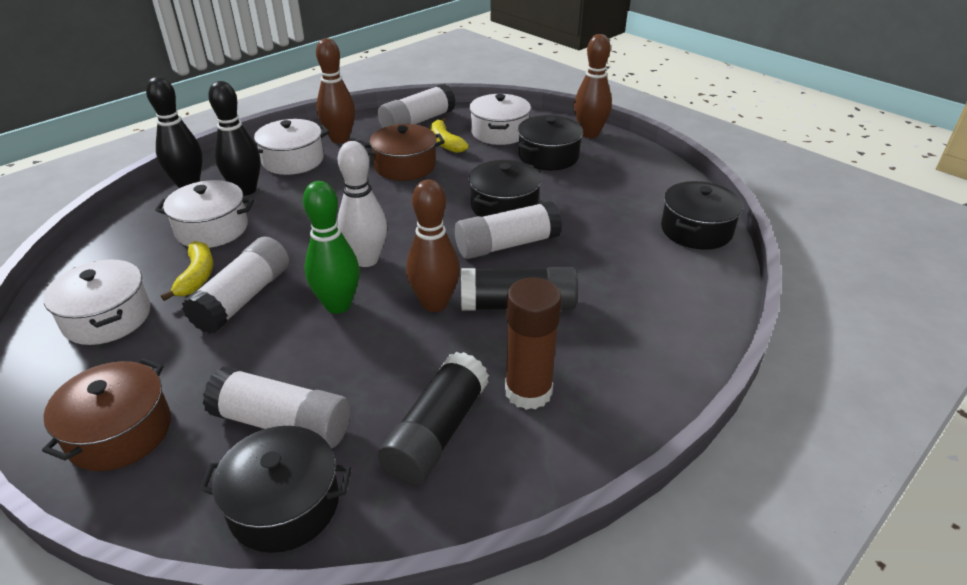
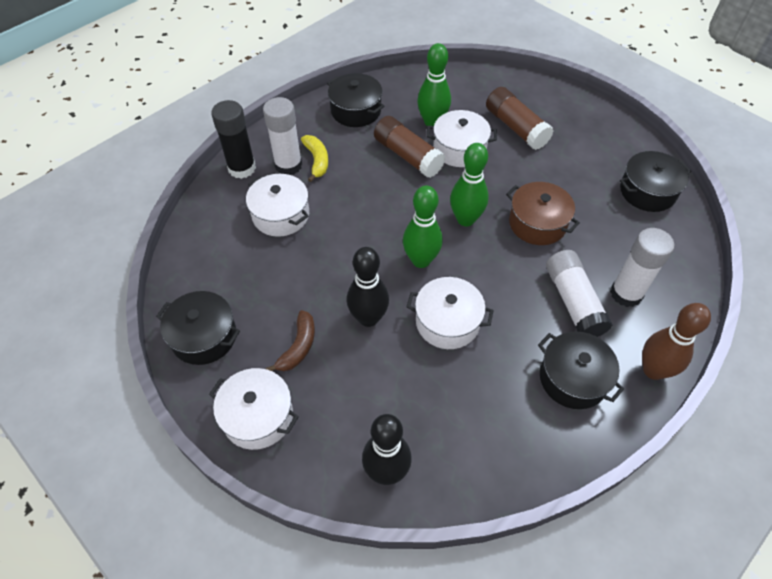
black glue stick: 2 -> 1
brown banana: 0 -> 1
brown bowling pin: 3 -> 1
brown glue stick: 1 -> 2
brown pot: 2 -> 1
green bowling pin: 1 -> 3
white bowling pin: 1 -> 0
white glue stick: 4 -> 3
yellow banana: 2 -> 1

